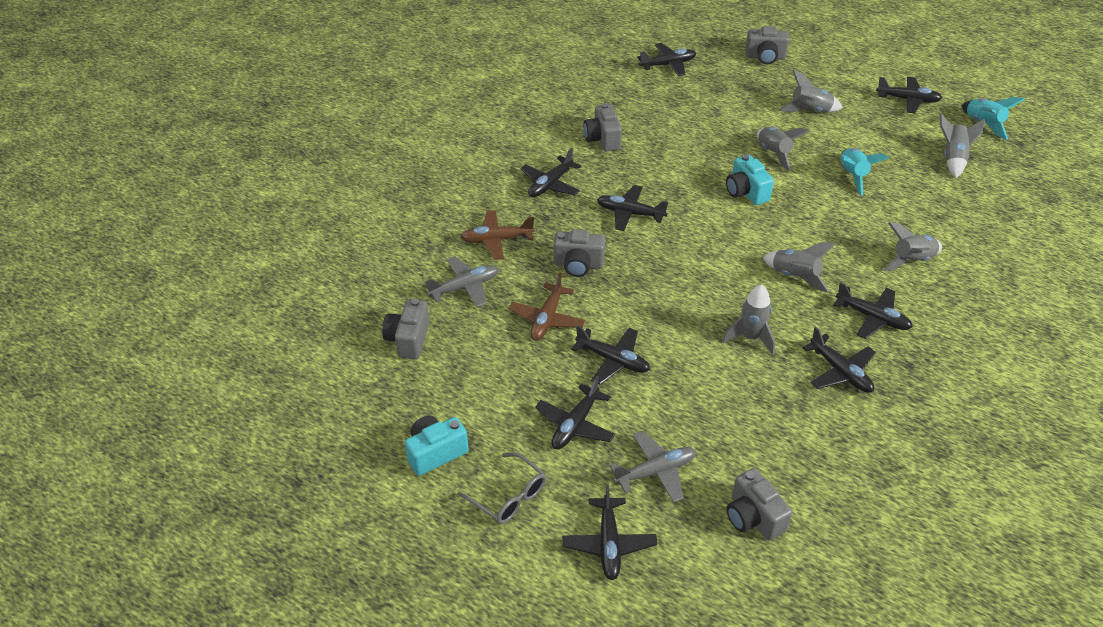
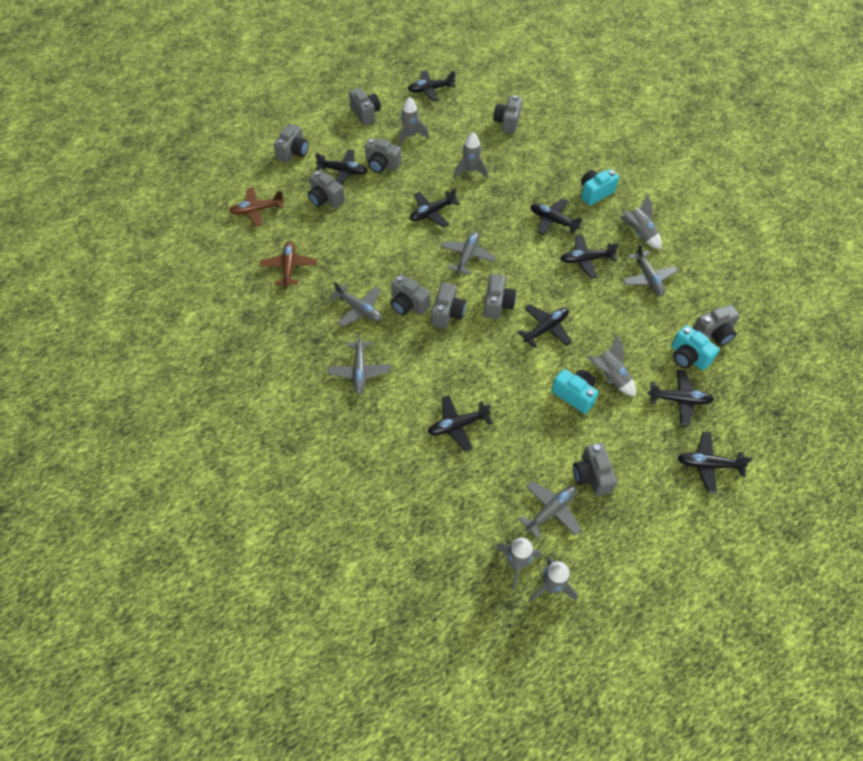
grey camera: 5 -> 10
grey glasses: 1 -> 0
grey plane: 2 -> 5
turquoise camera: 2 -> 3
turquoise rocket: 2 -> 0

